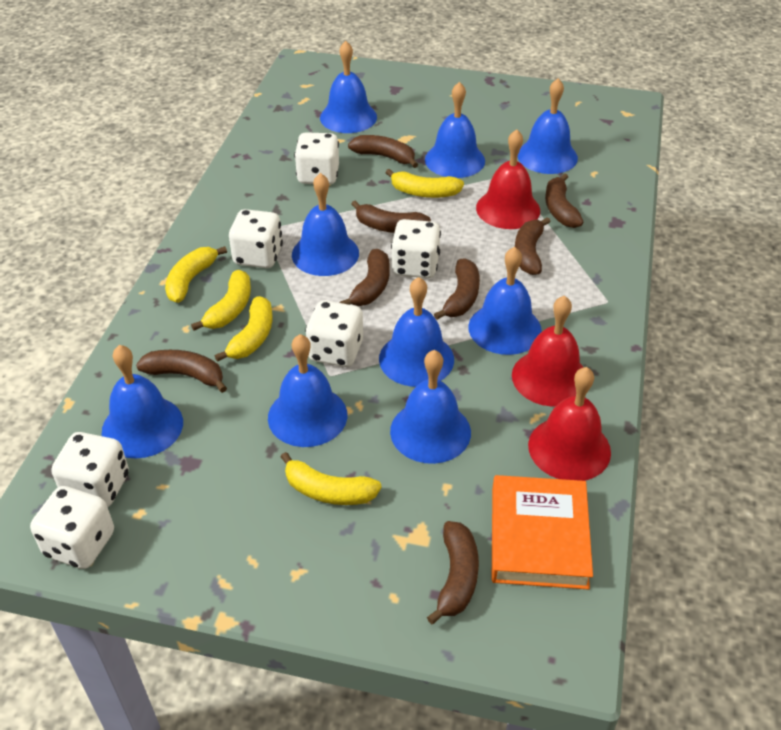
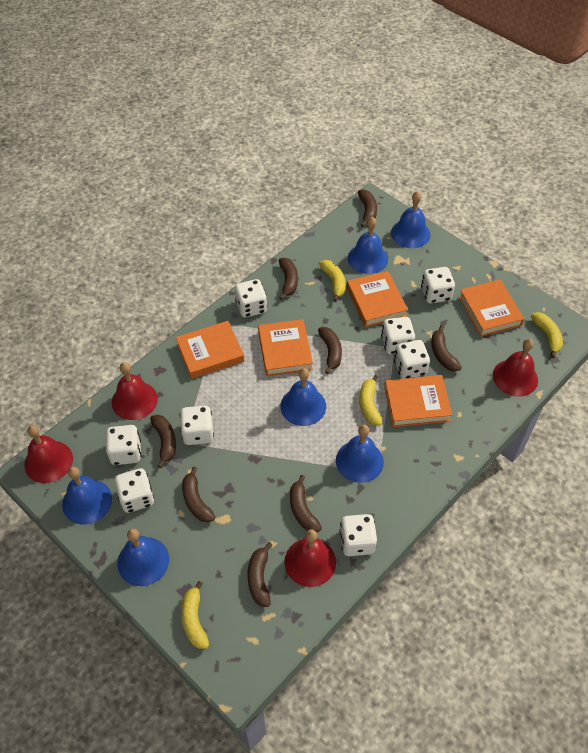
blue bell: 9 -> 6
orange book: 1 -> 5
red bell: 3 -> 4
white dice: 6 -> 8
yellow banana: 5 -> 4

